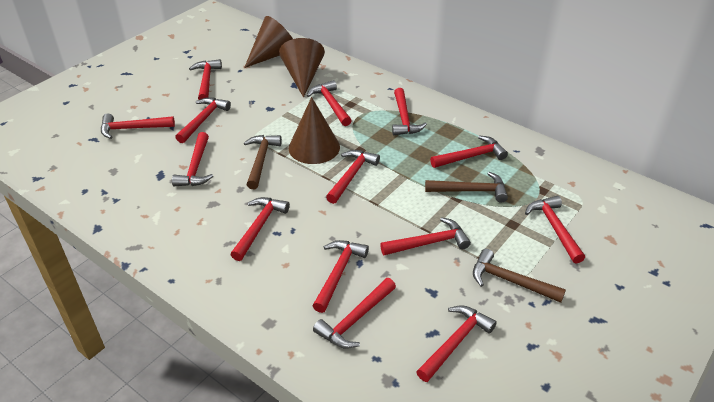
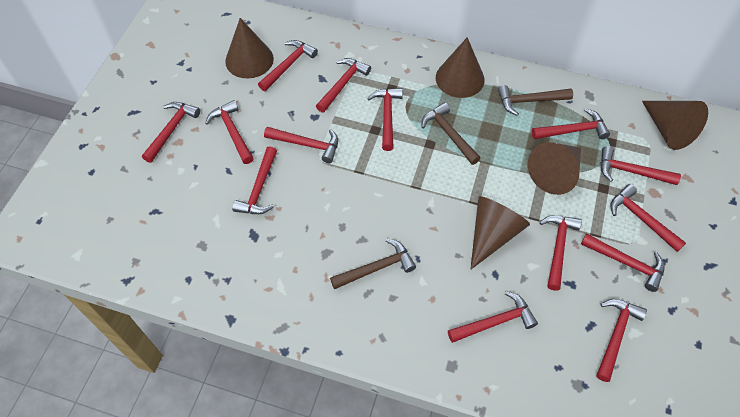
brown cone: 3 -> 5

